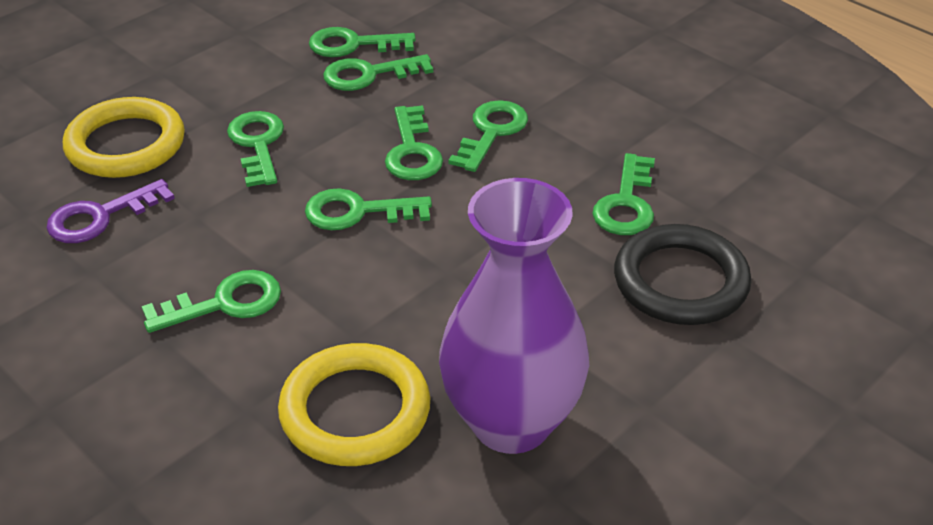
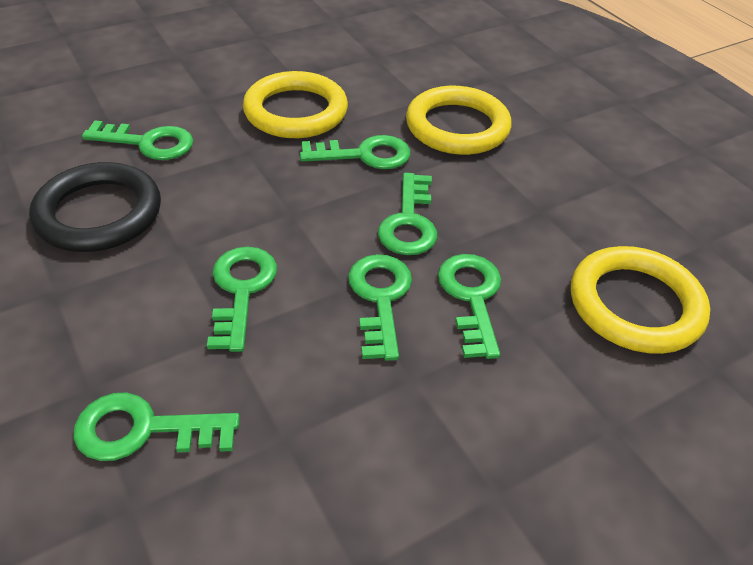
green key: 8 -> 7
purple key: 1 -> 0
purple vase: 1 -> 0
yellow ring: 2 -> 3

